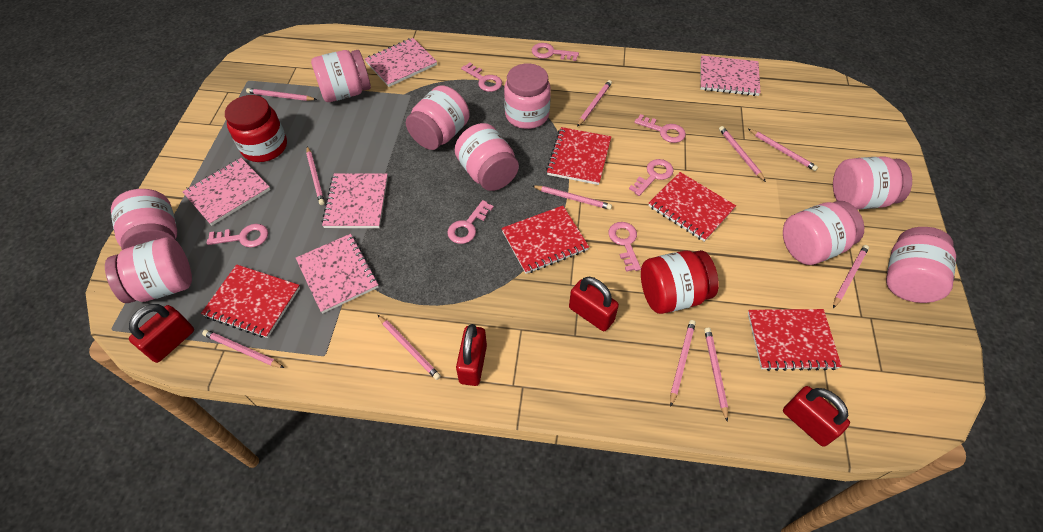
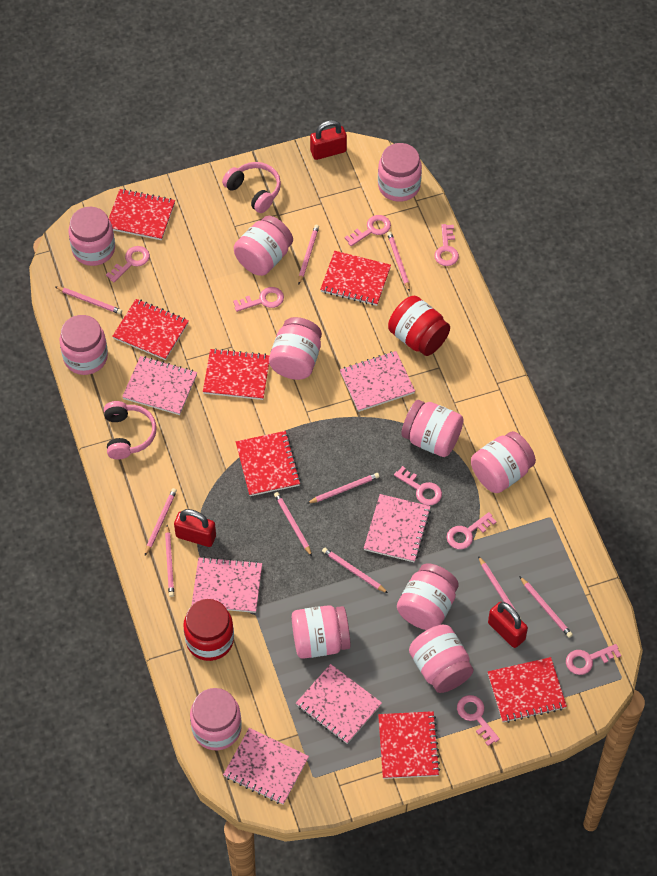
pink headphones: 0 -> 2
pink jar: 9 -> 11
pink key: 7 -> 8
pink notebook: 5 -> 6
pink pencil: 11 -> 10
red notebook: 5 -> 7
red padlock: 4 -> 3

